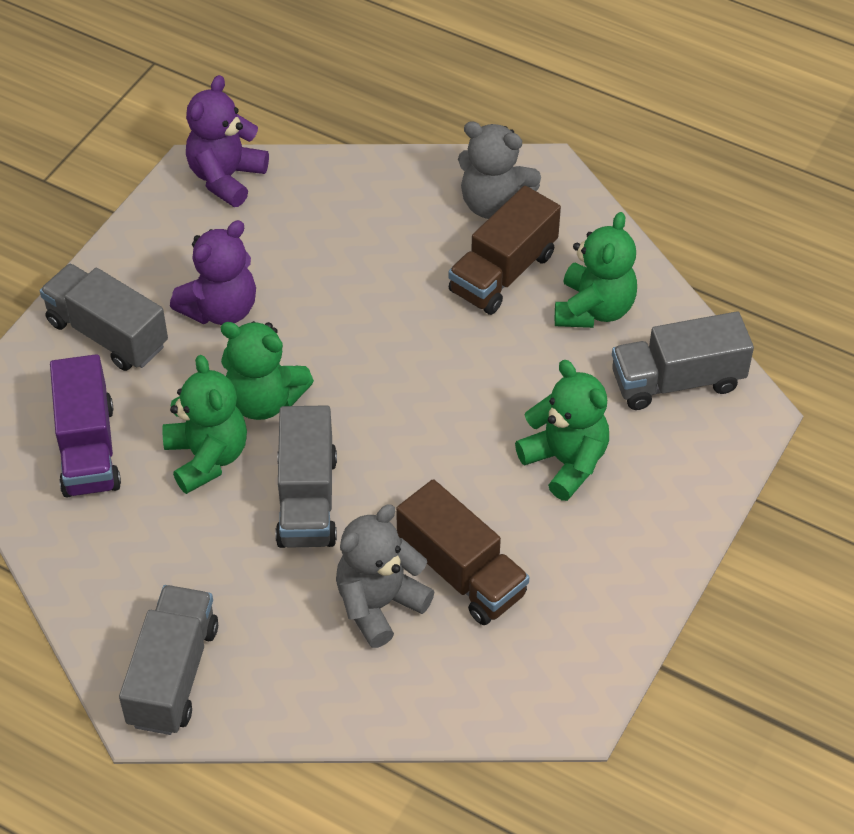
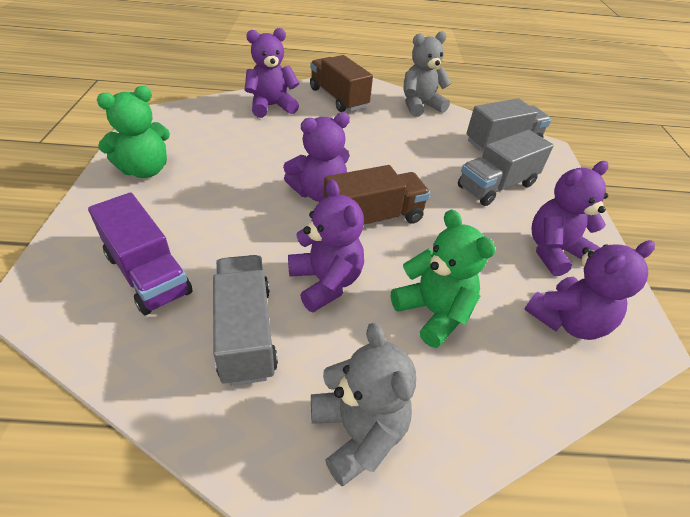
green teddy bear: 4 -> 2
grey truck: 4 -> 3
purple teddy bear: 2 -> 5

